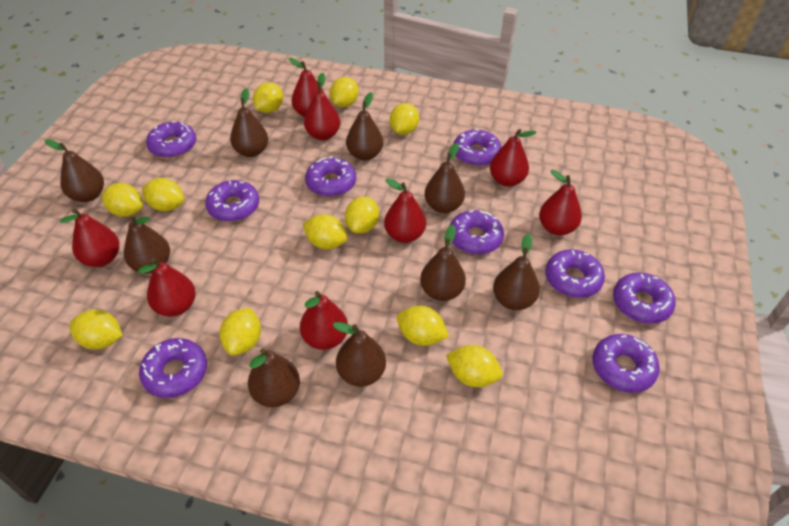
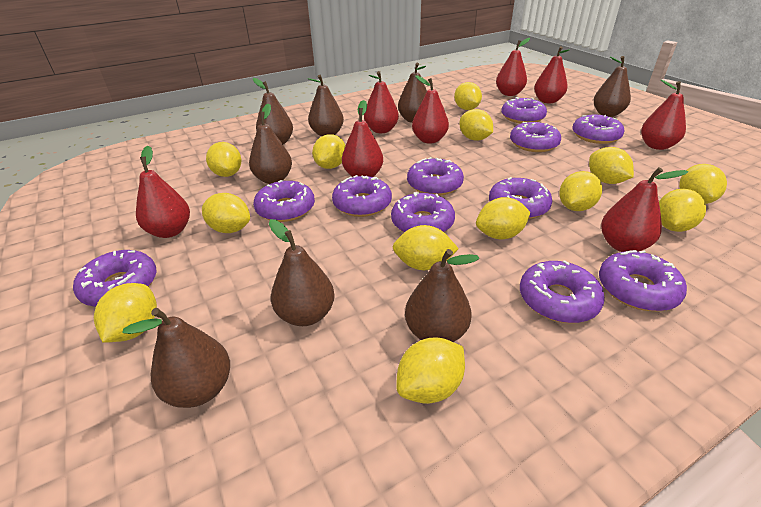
brown pear: 9 -> 8
purple donut: 9 -> 11
yellow lemon: 11 -> 13

